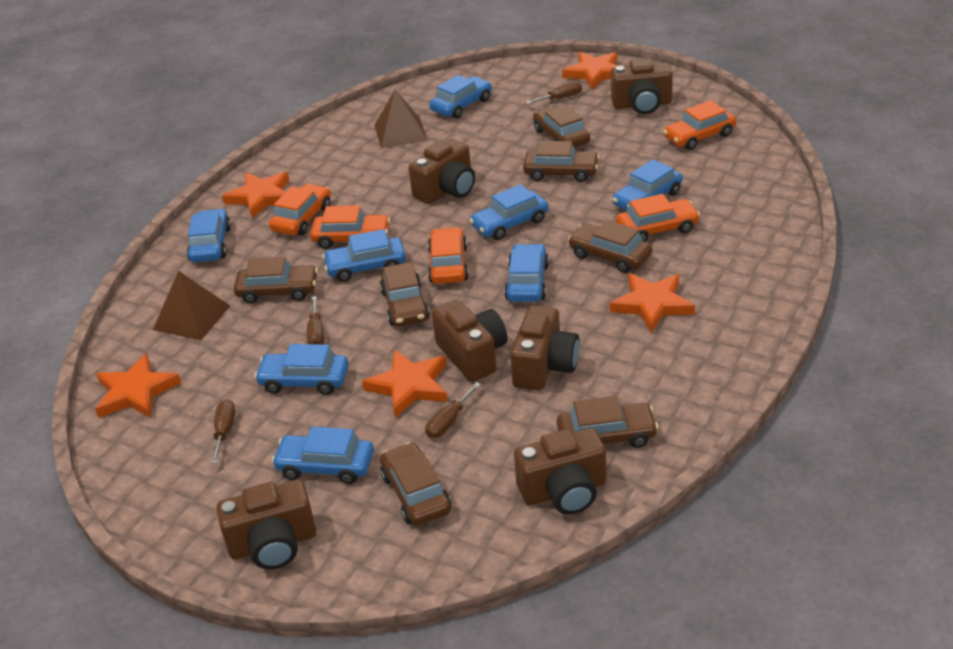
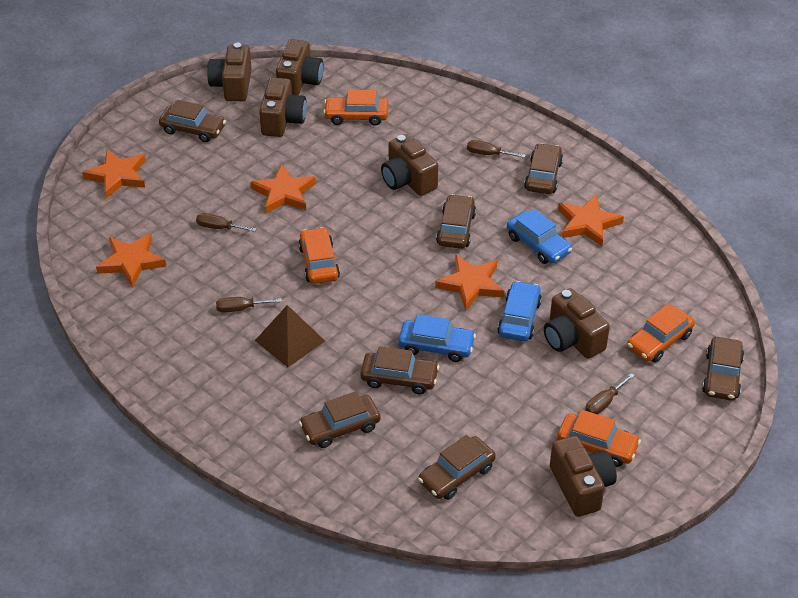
blue car: 8 -> 3
brown pyramid: 2 -> 1
orange car: 5 -> 4

